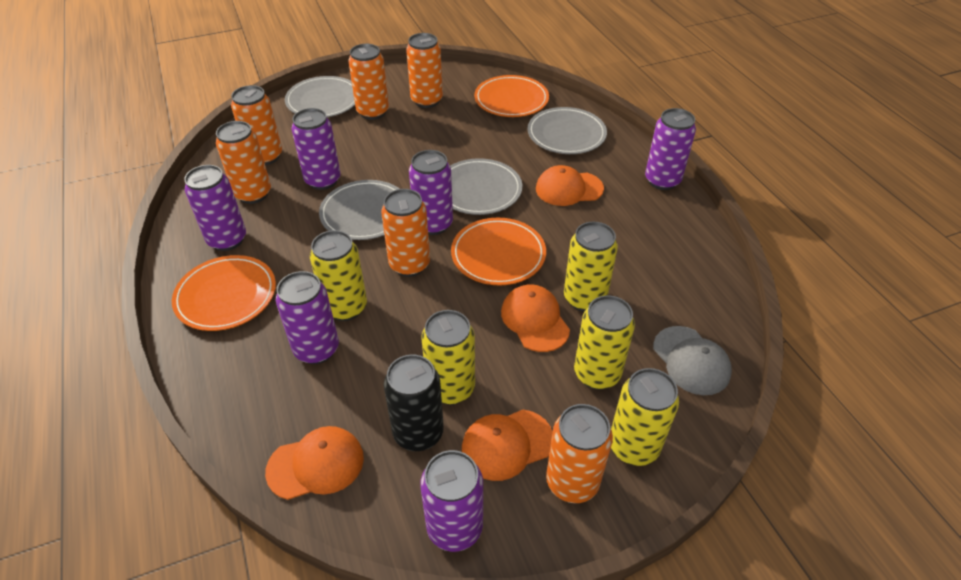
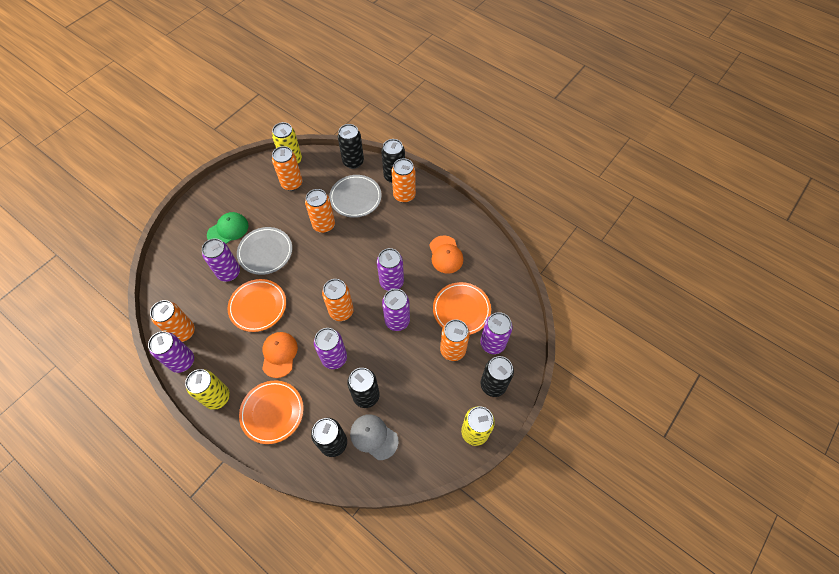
black can: 1 -> 5
green cap: 0 -> 1
grey plate: 4 -> 2
orange cap: 4 -> 2
yellow can: 5 -> 3

